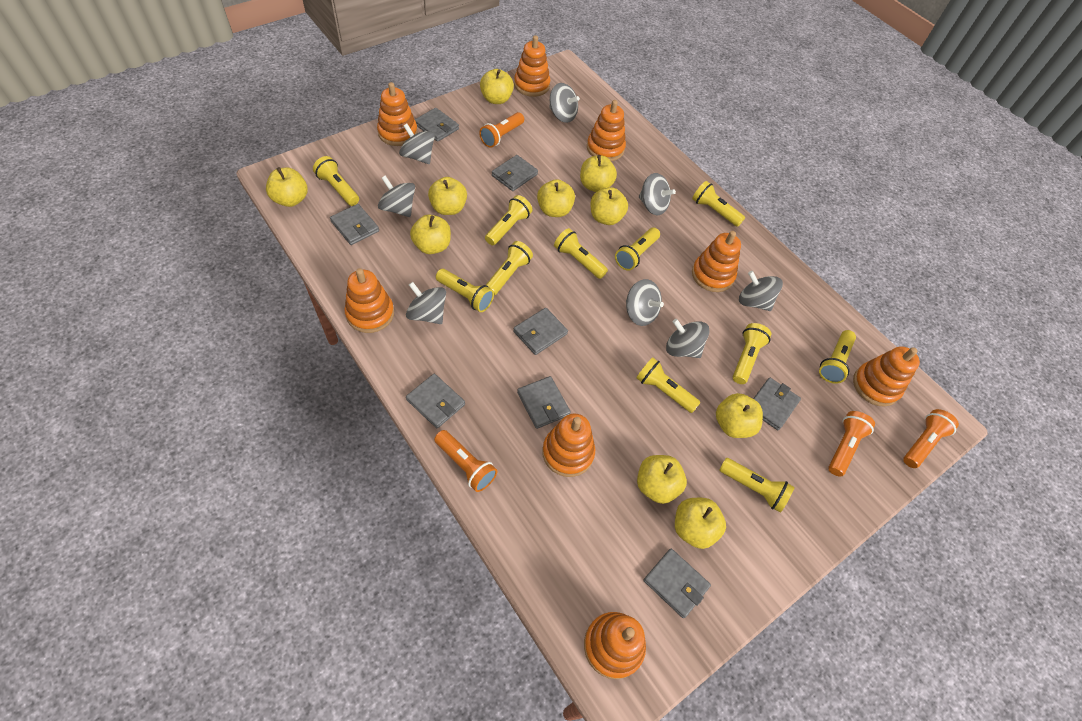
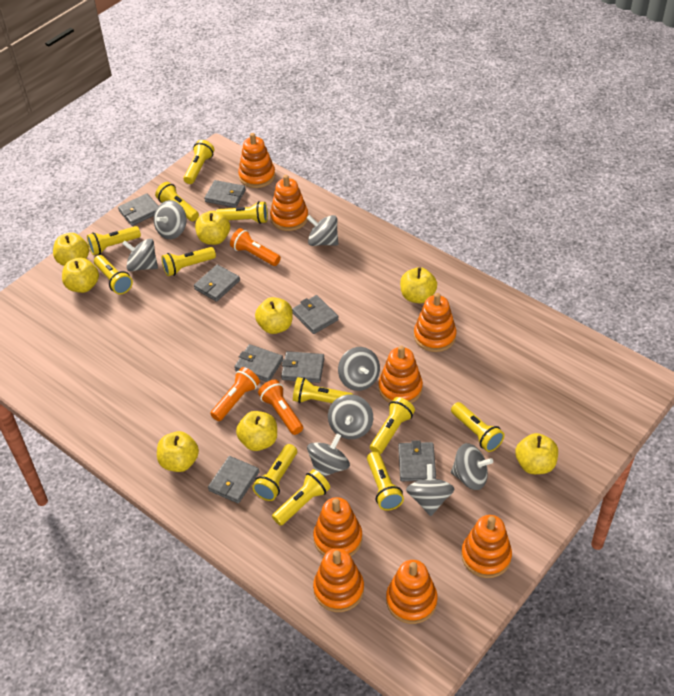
orange flashlight: 4 -> 3
yellow apple: 10 -> 8
yellow flashlight: 11 -> 12

